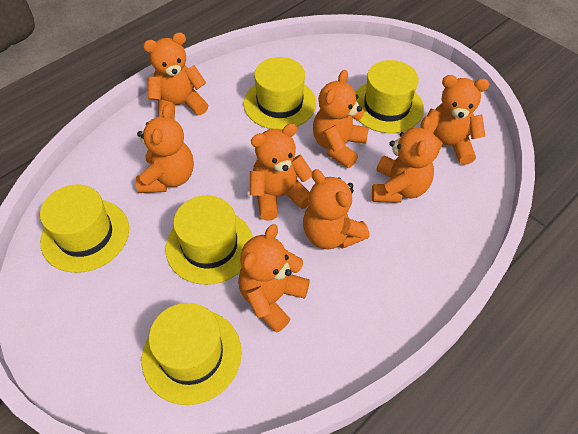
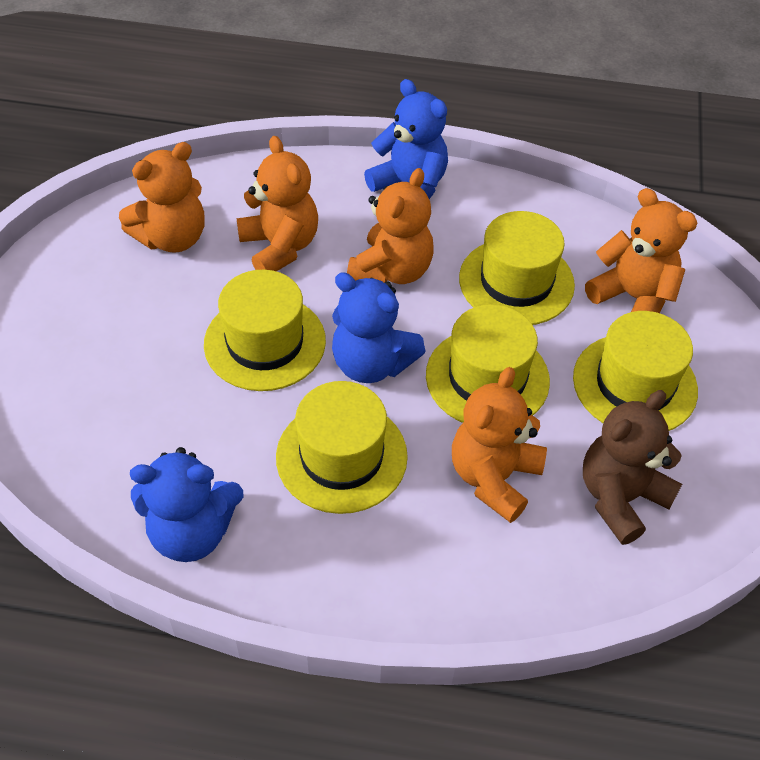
blue teddy bear: 0 -> 3
brown teddy bear: 0 -> 1
orange teddy bear: 8 -> 5

